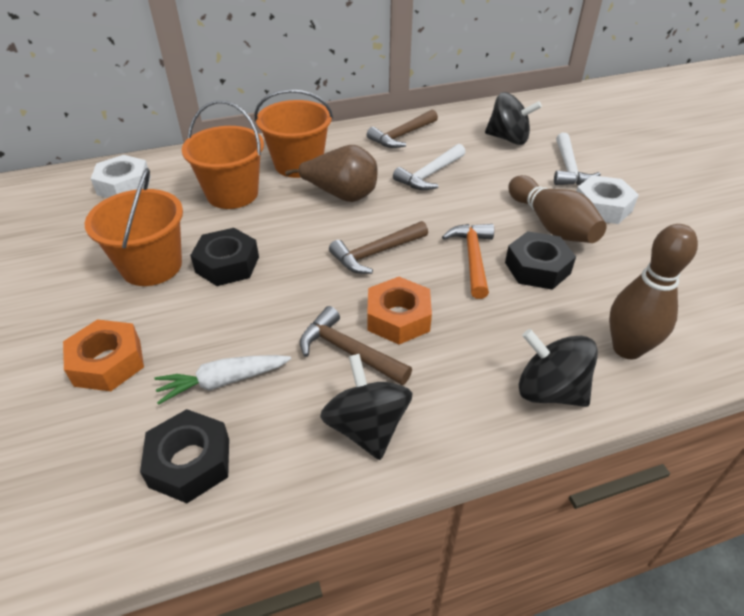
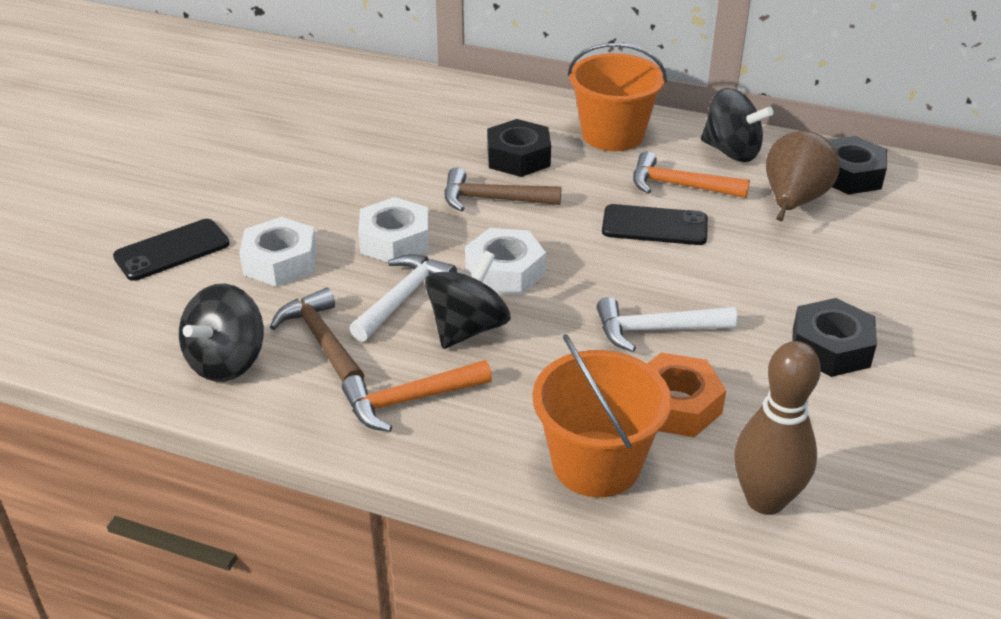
black phone: 0 -> 2
brown bowling pin: 2 -> 1
brown hammer: 3 -> 2
orange bucket: 3 -> 2
orange hammer: 1 -> 2
orange nut: 2 -> 1
white carrot: 1 -> 0
white nut: 2 -> 3

